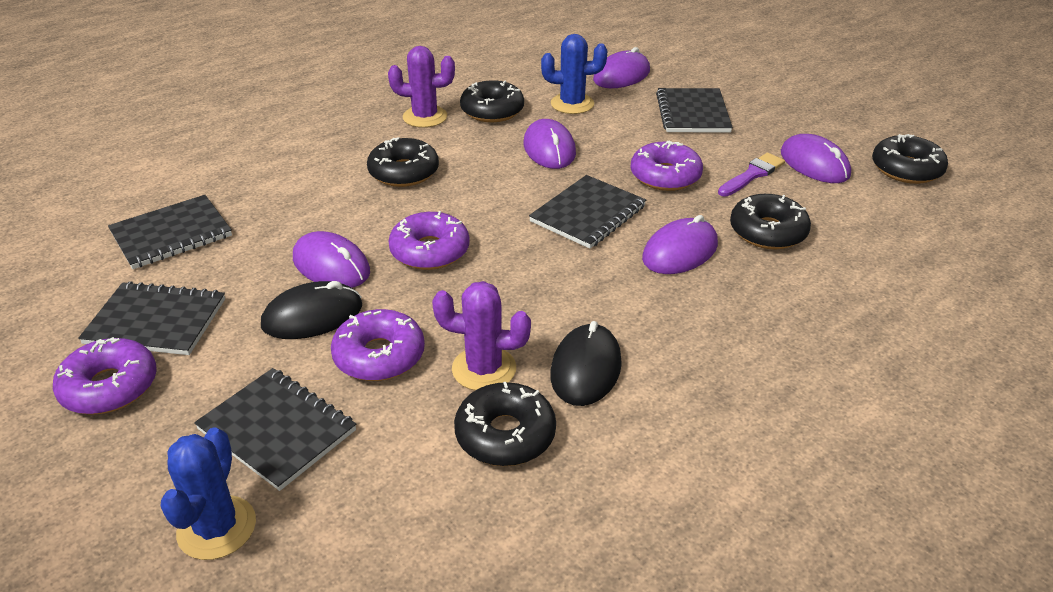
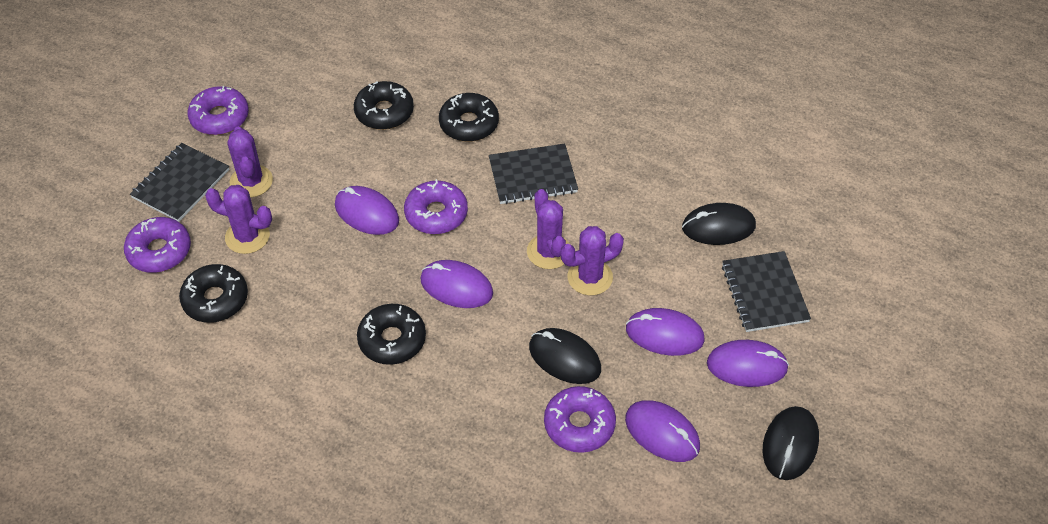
black donut: 5 -> 4
black mouse: 2 -> 3
black notebook: 5 -> 3
blue cactus: 2 -> 0
purple brush: 1 -> 0
purple cactus: 2 -> 4

